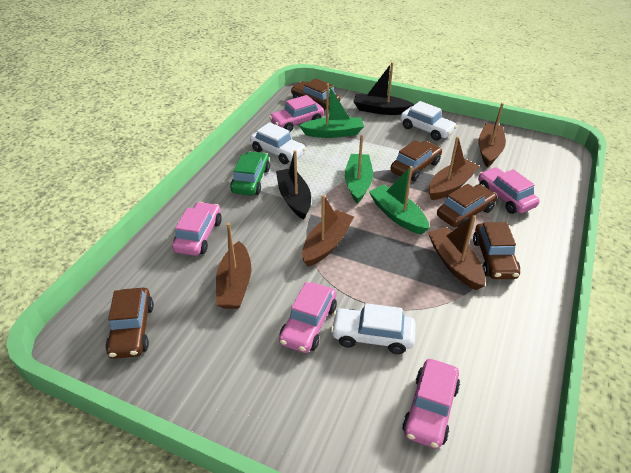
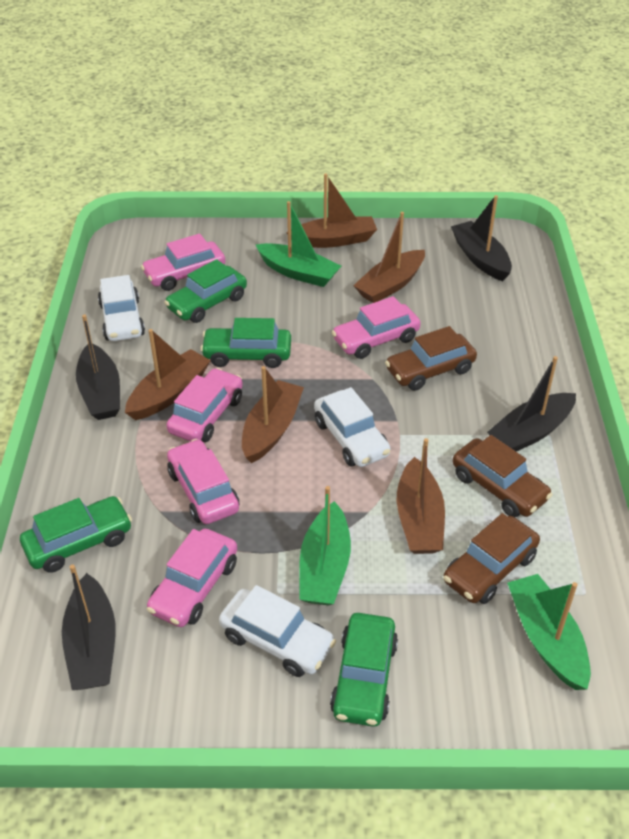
black boat: 2 -> 4
brown car: 5 -> 3
green car: 1 -> 4

